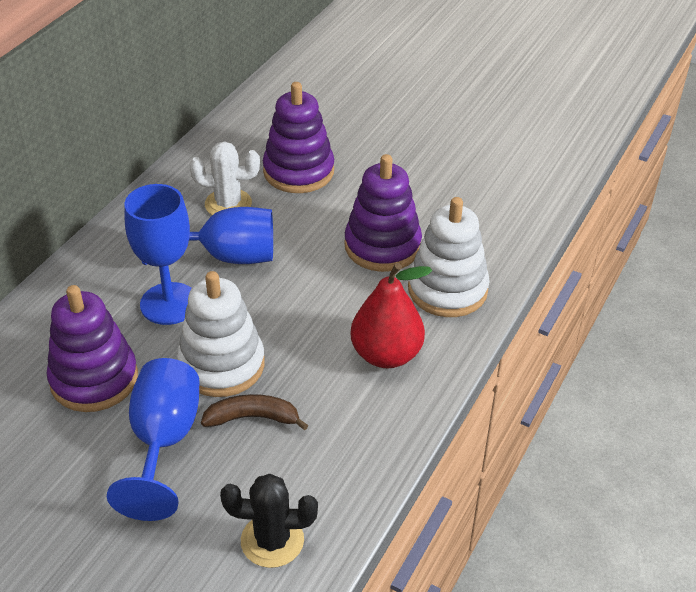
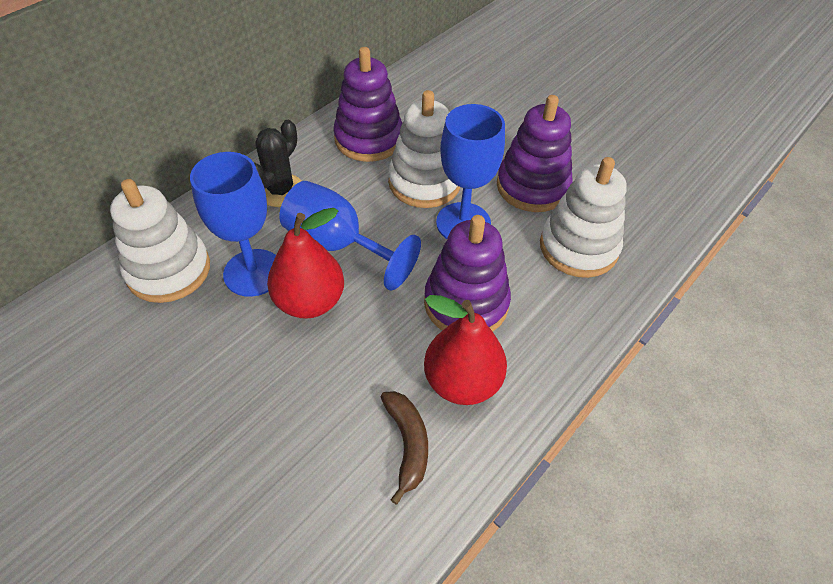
red pear: 1 -> 2
white cactus: 1 -> 0
white stacking toy: 2 -> 3

